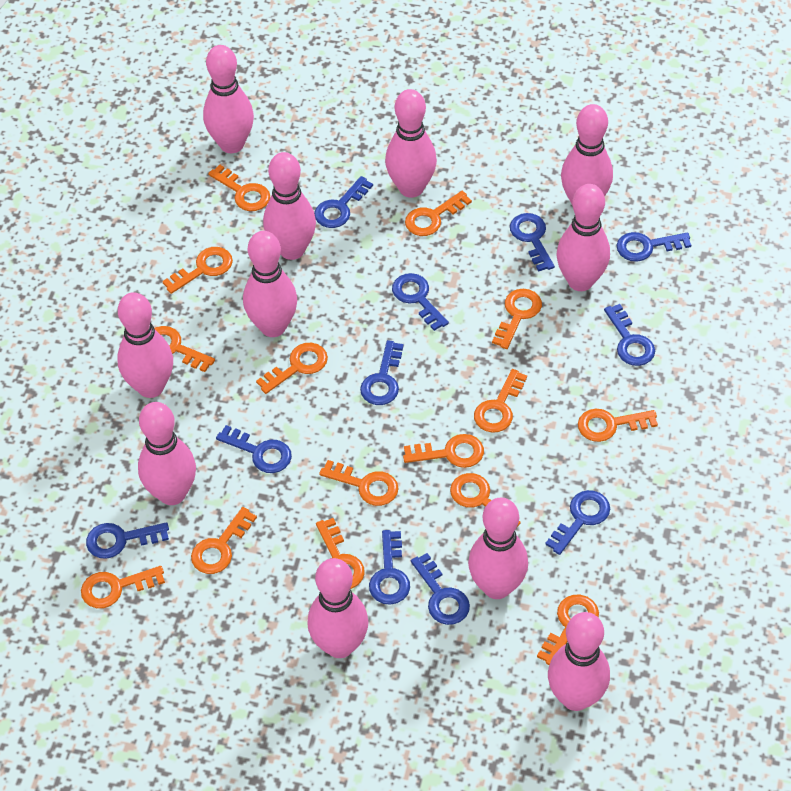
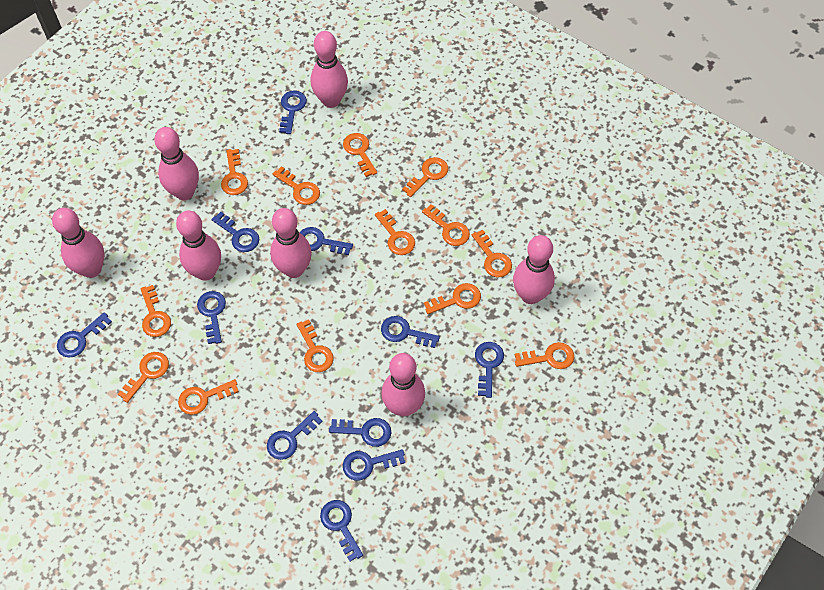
orange key: 15 -> 13
pink bowling pin: 11 -> 7

